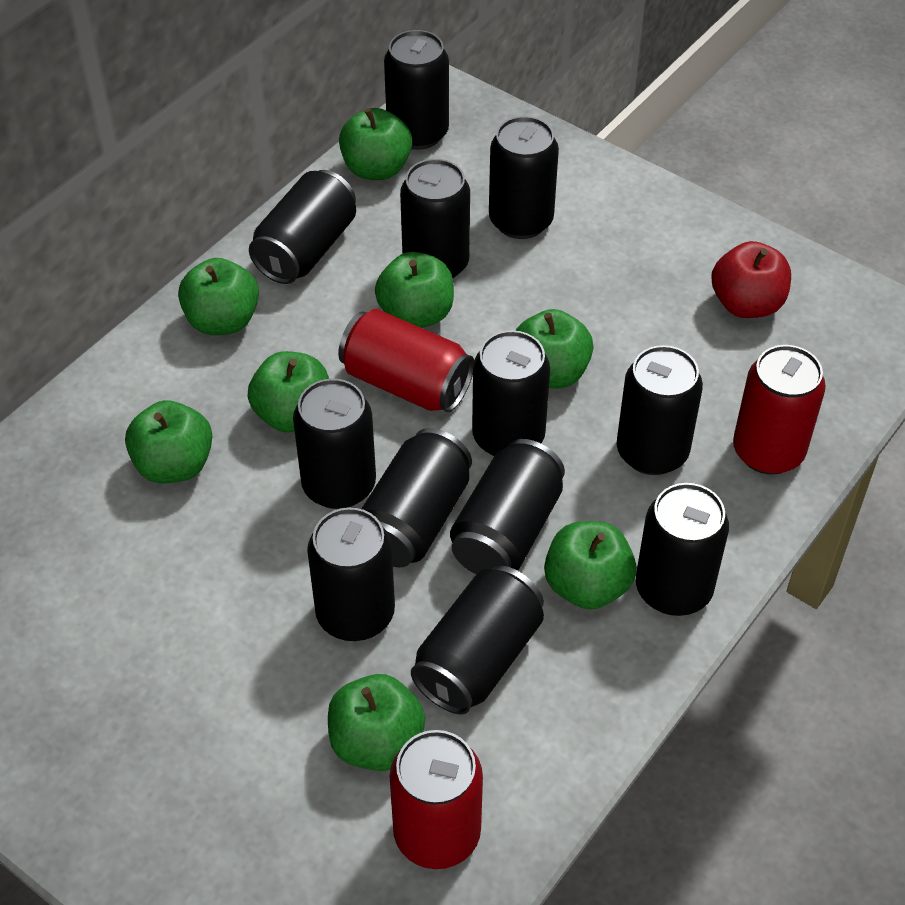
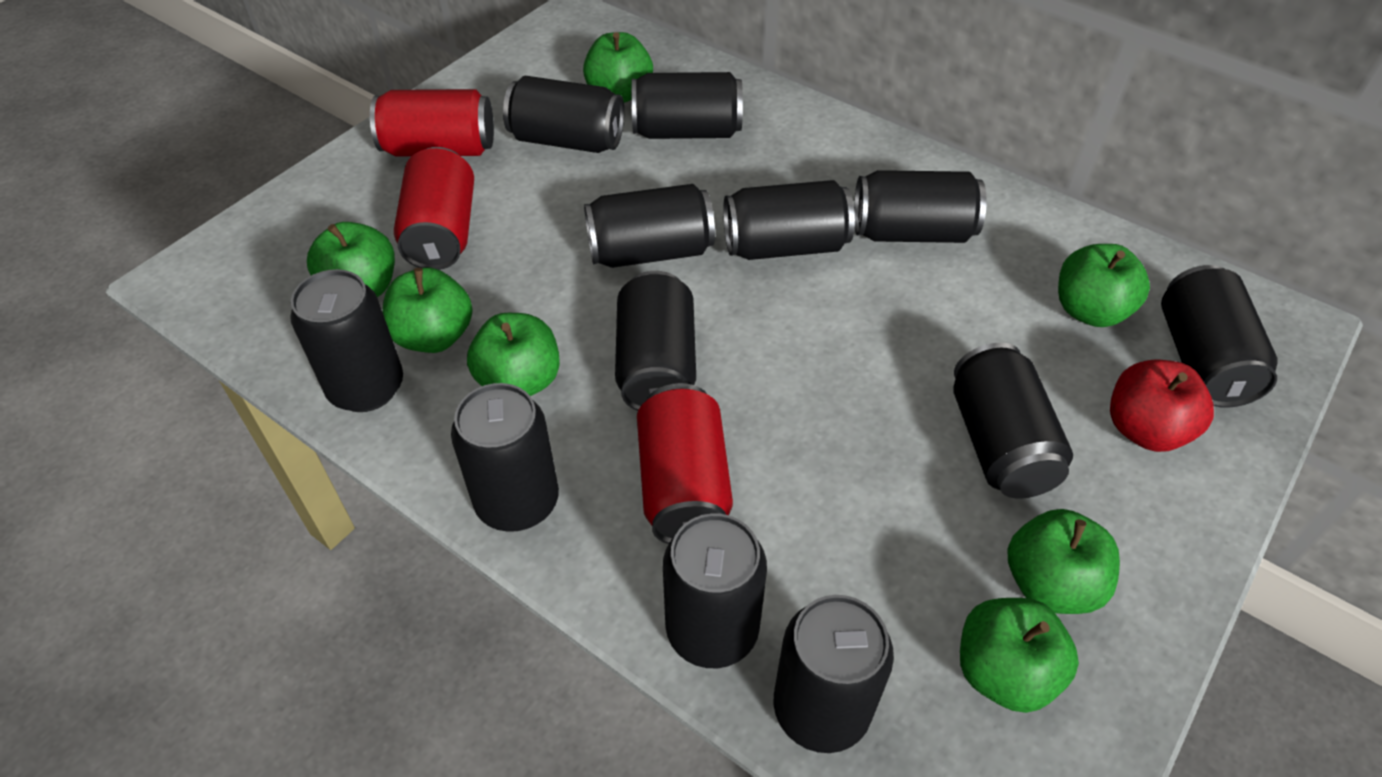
green apple: 8 -> 7

